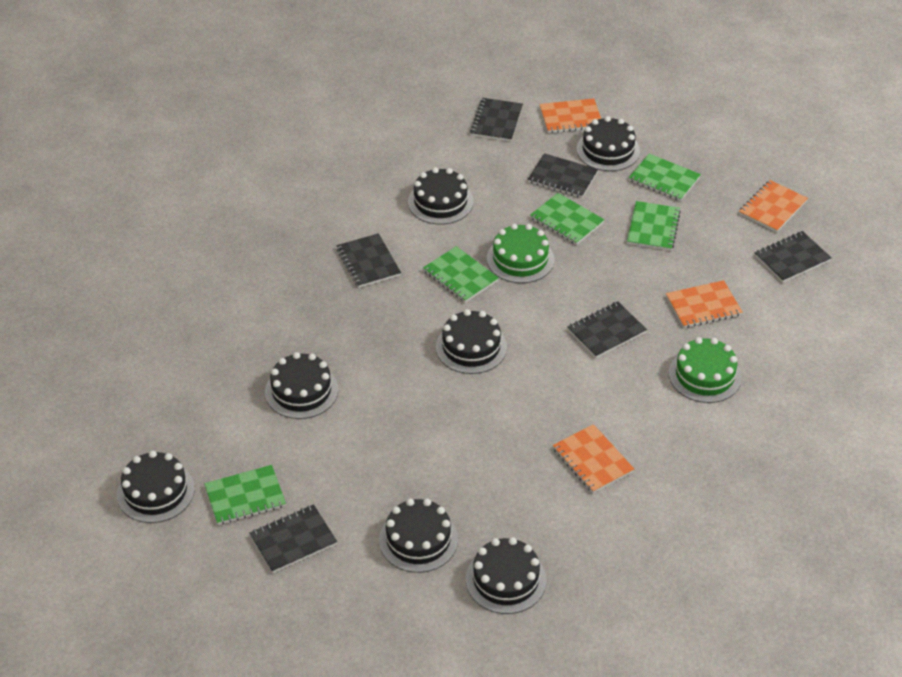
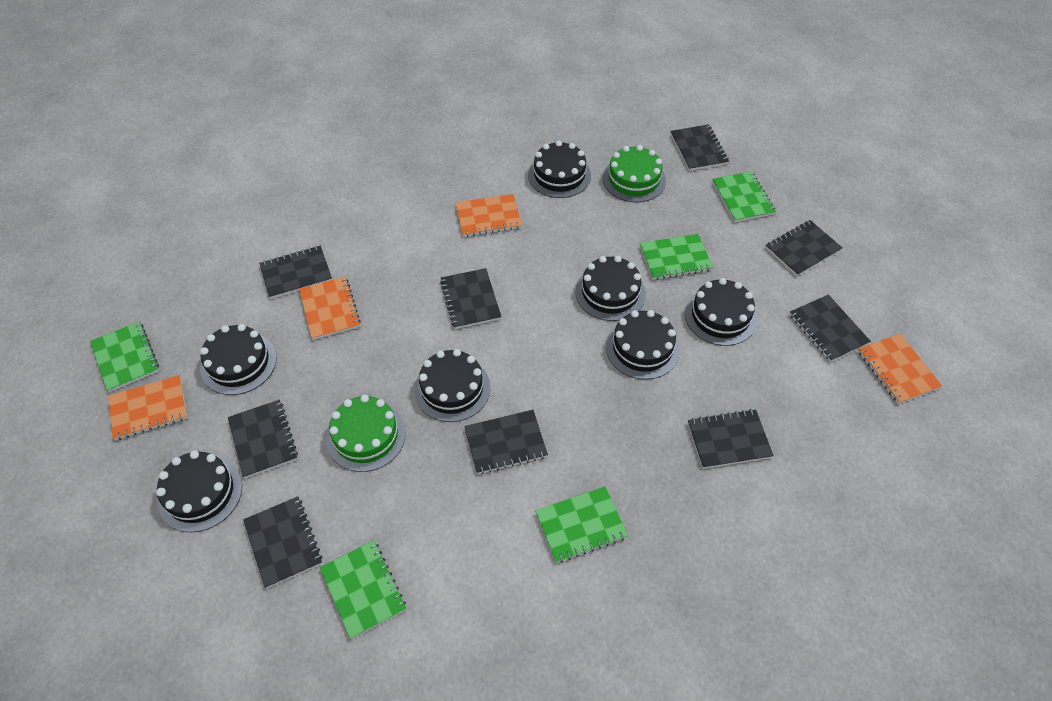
black notebook: 6 -> 9

